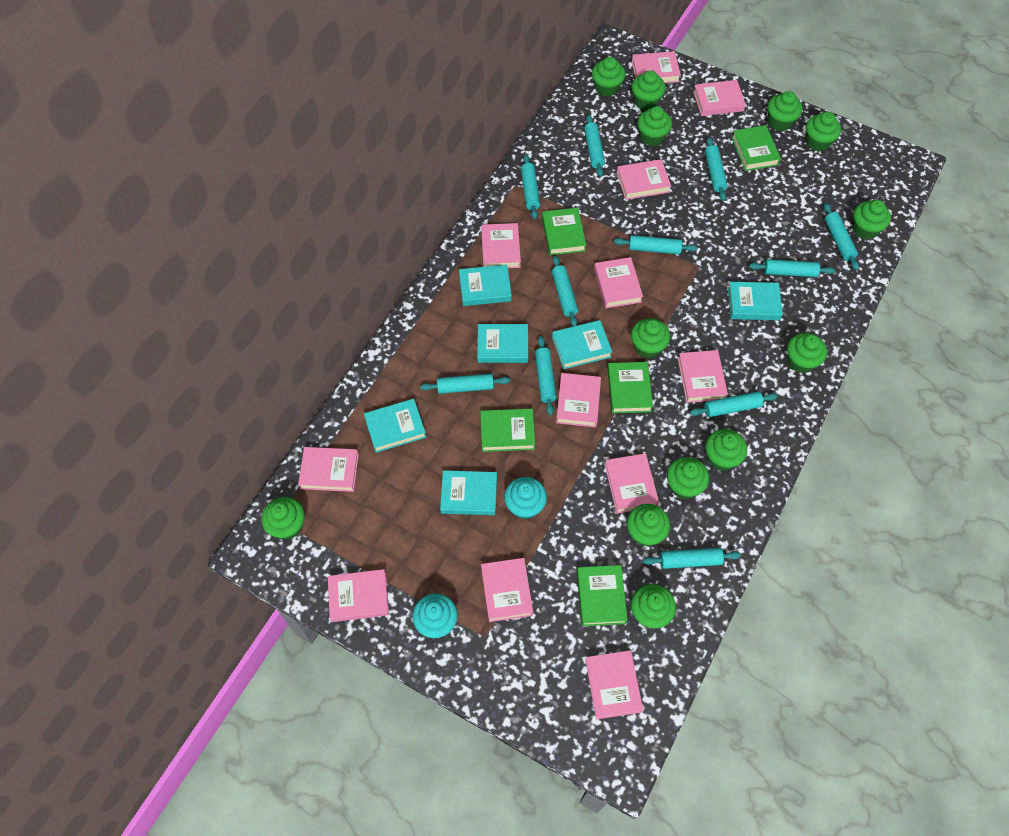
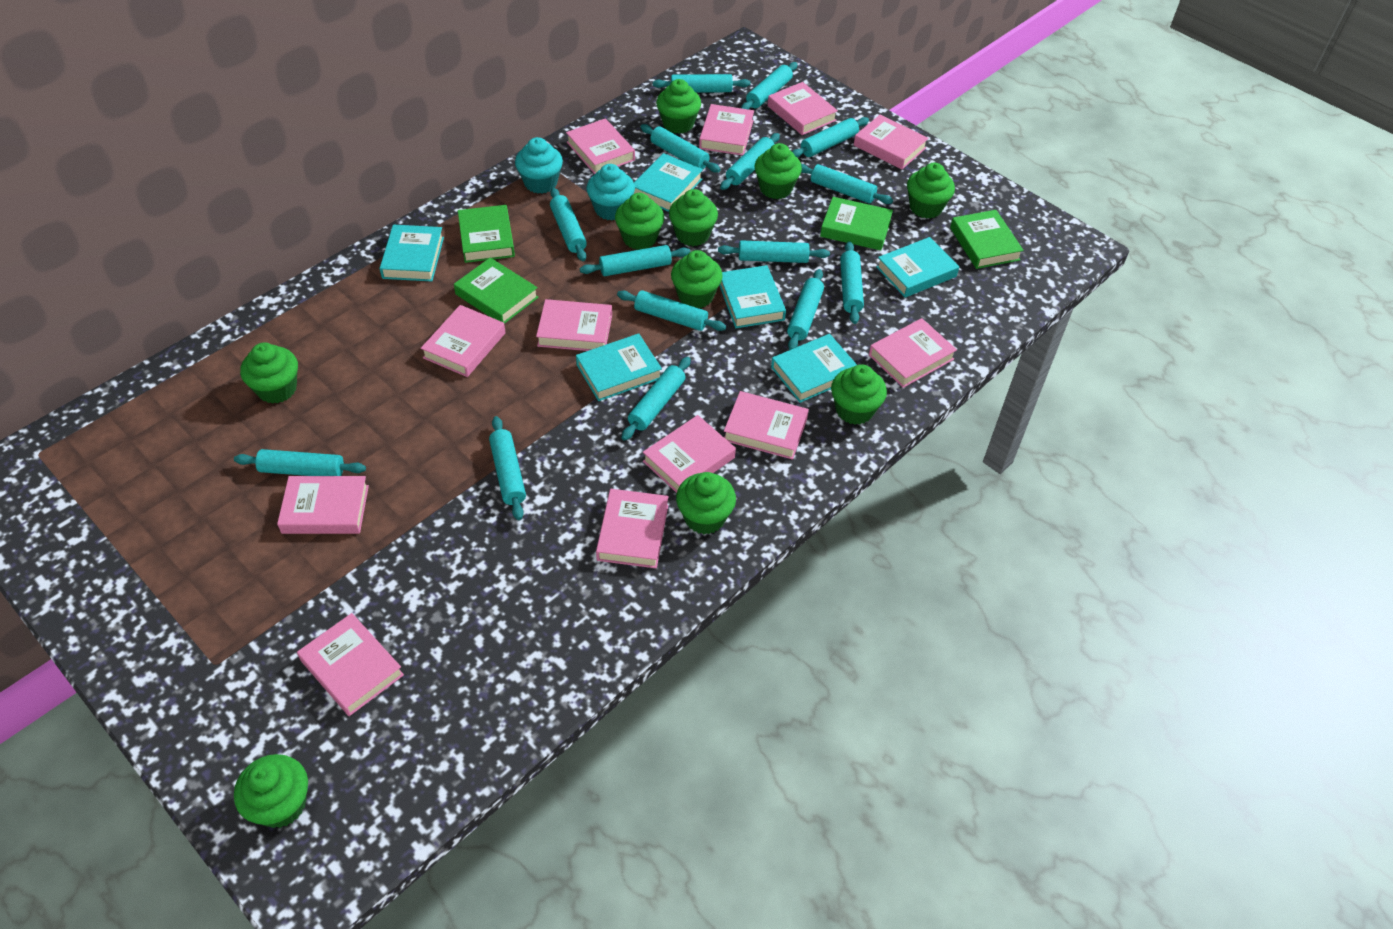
green book: 5 -> 4
green cupcake: 13 -> 10
turquoise rolling pin: 11 -> 15

